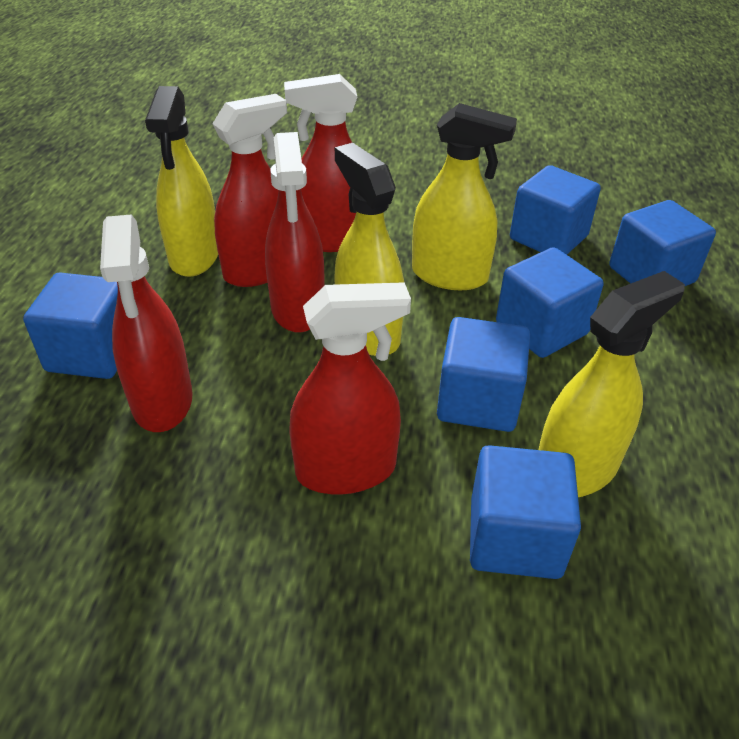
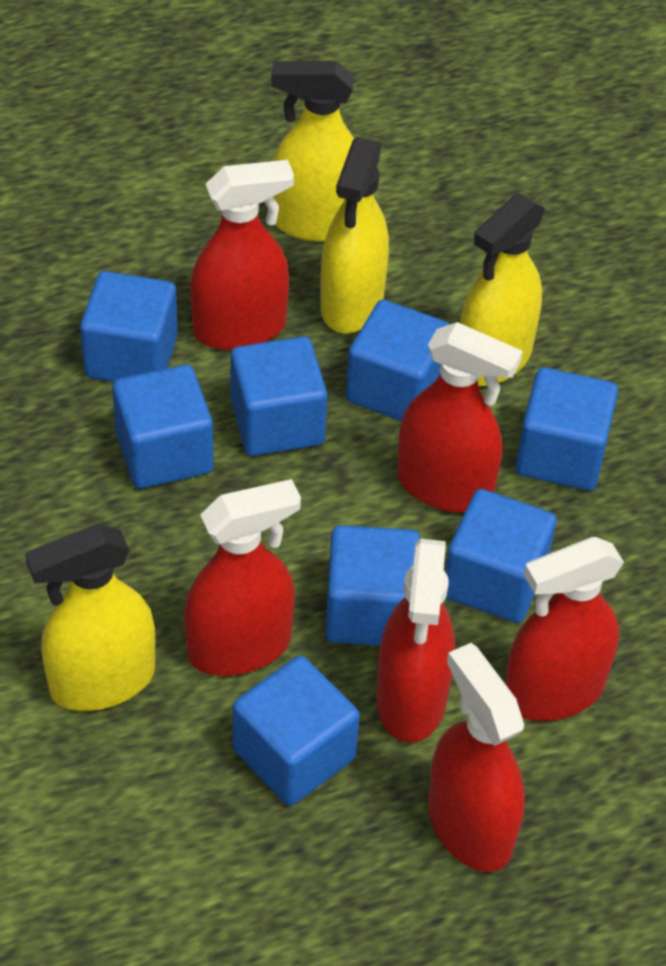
blue cube: 6 -> 8
red spray bottle: 5 -> 6

